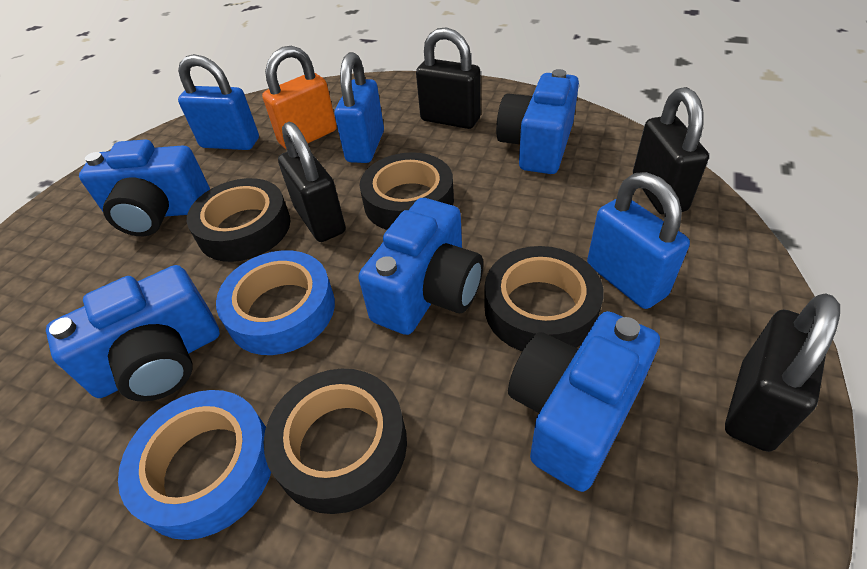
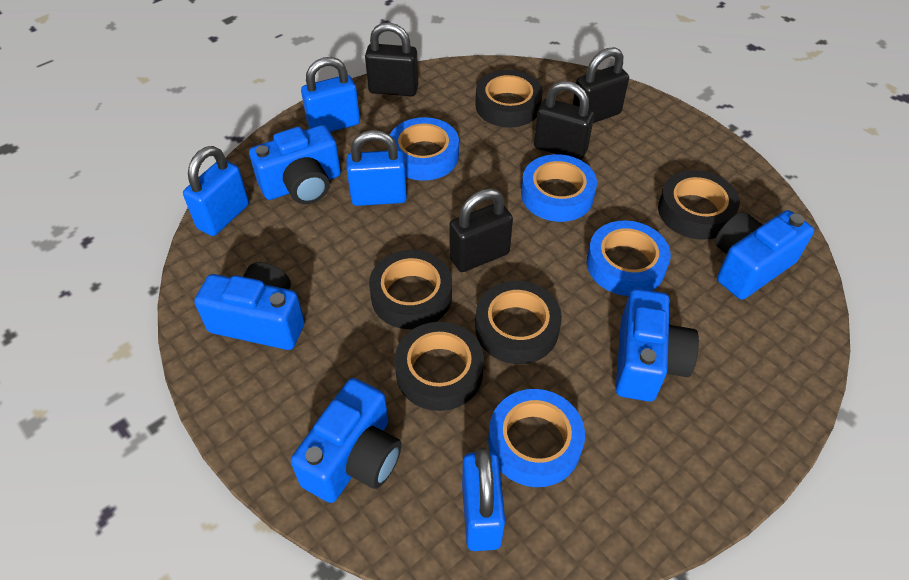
black tape: 4 -> 5
blue padlock: 3 -> 4
blue tape: 2 -> 4
orange padlock: 1 -> 0

